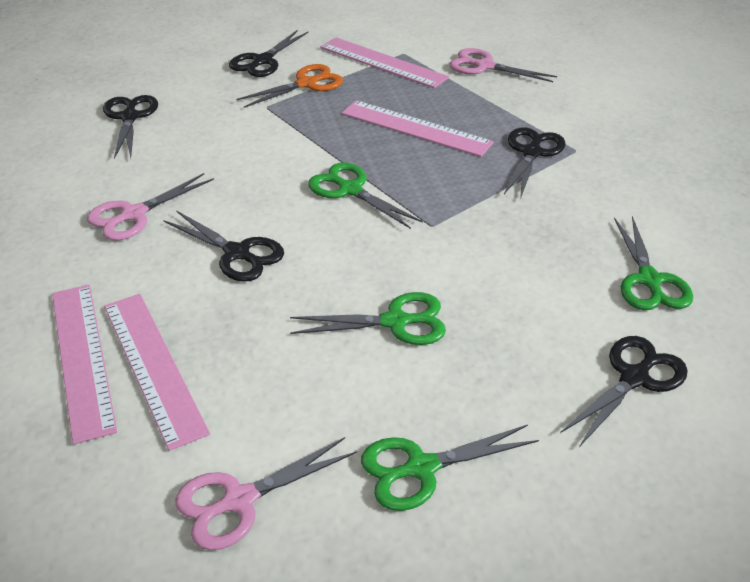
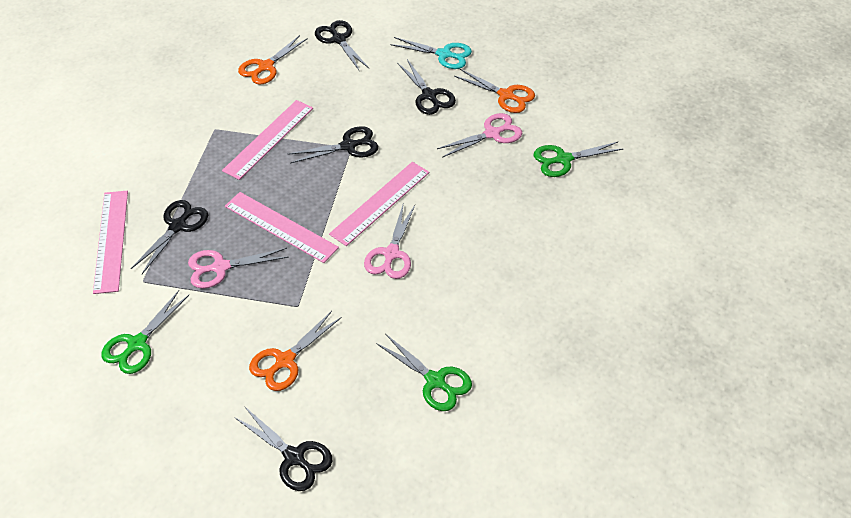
green scissors: 4 -> 3
orange scissors: 1 -> 3
turquoise scissors: 0 -> 1

